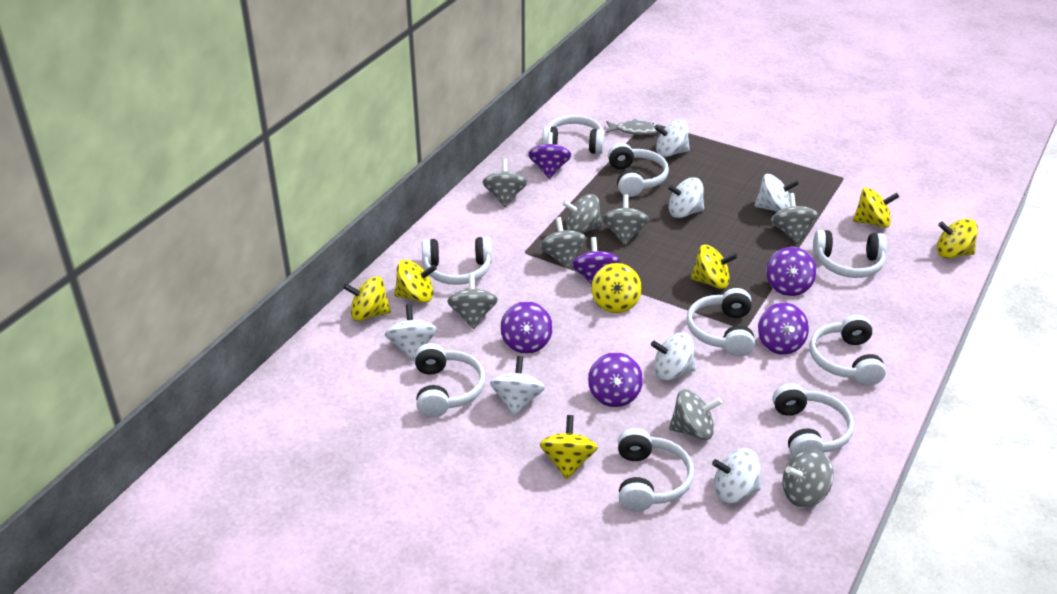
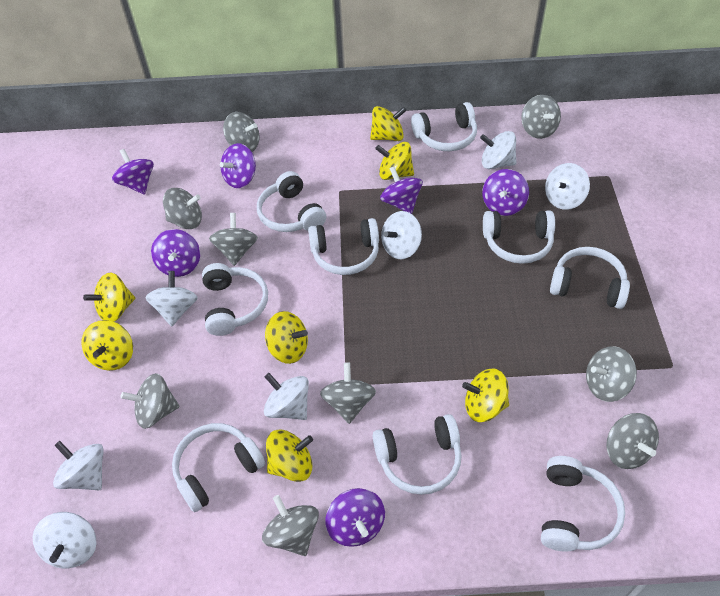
grey fish: 1 -> 0
grey spinning top: 8 -> 9

